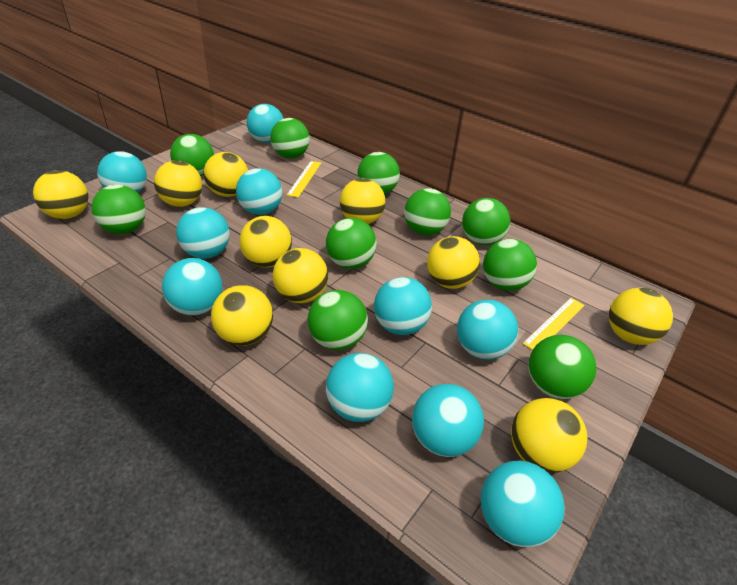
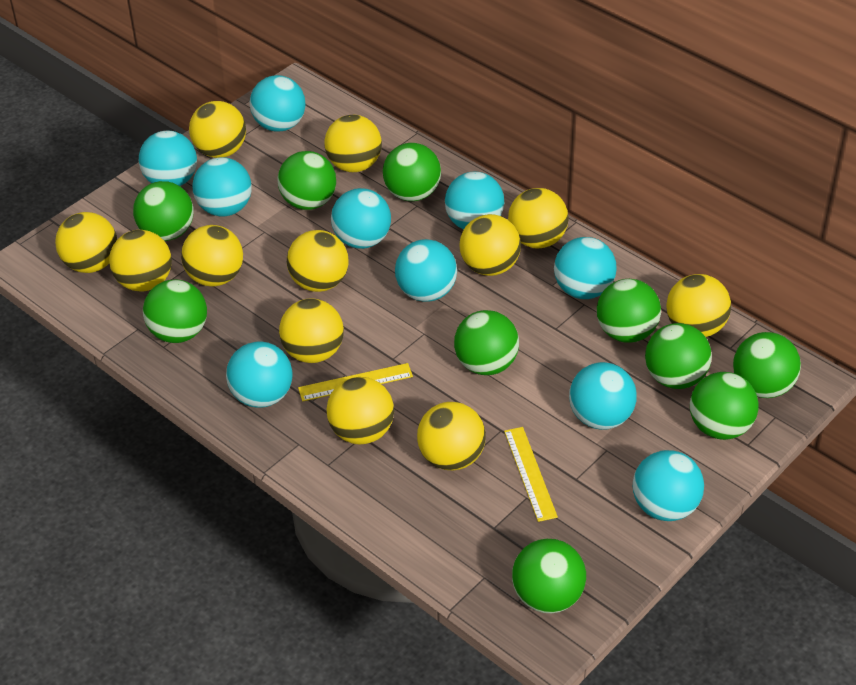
yellow ball: 10 -> 12

